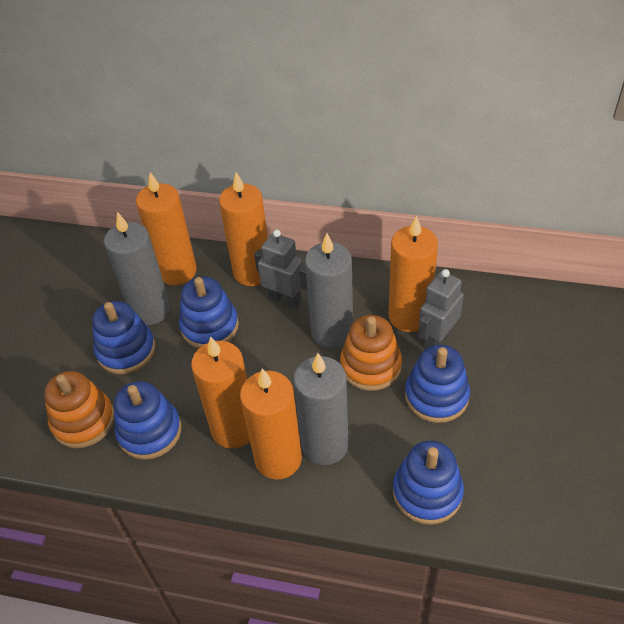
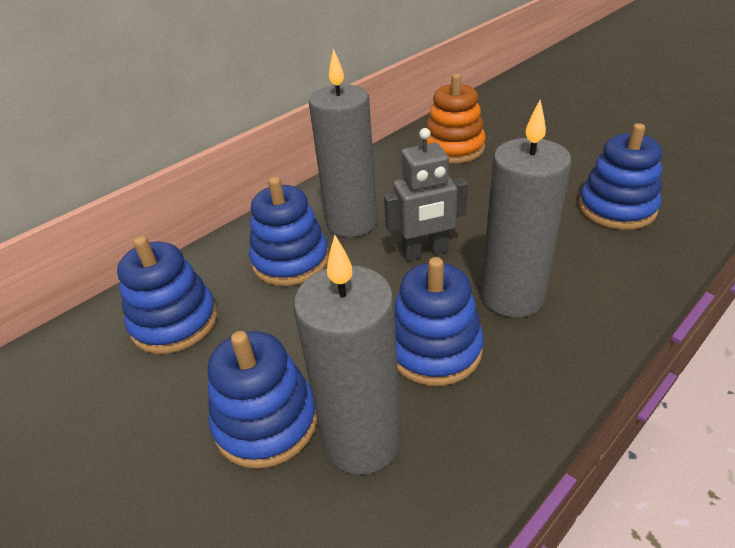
grey robot: 2 -> 1
orange candle: 5 -> 0
orange stacking toy: 2 -> 1

